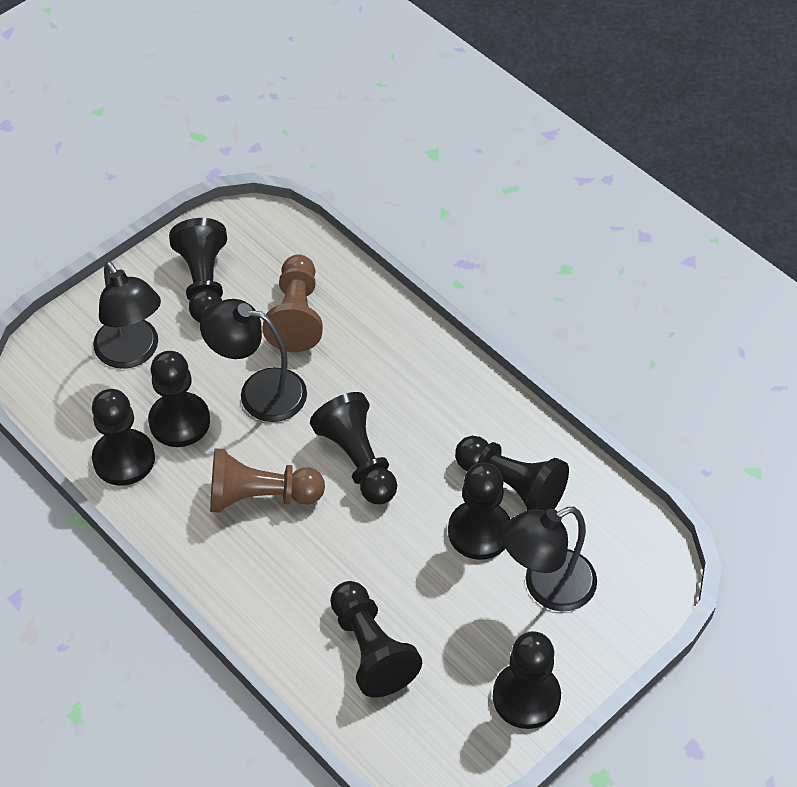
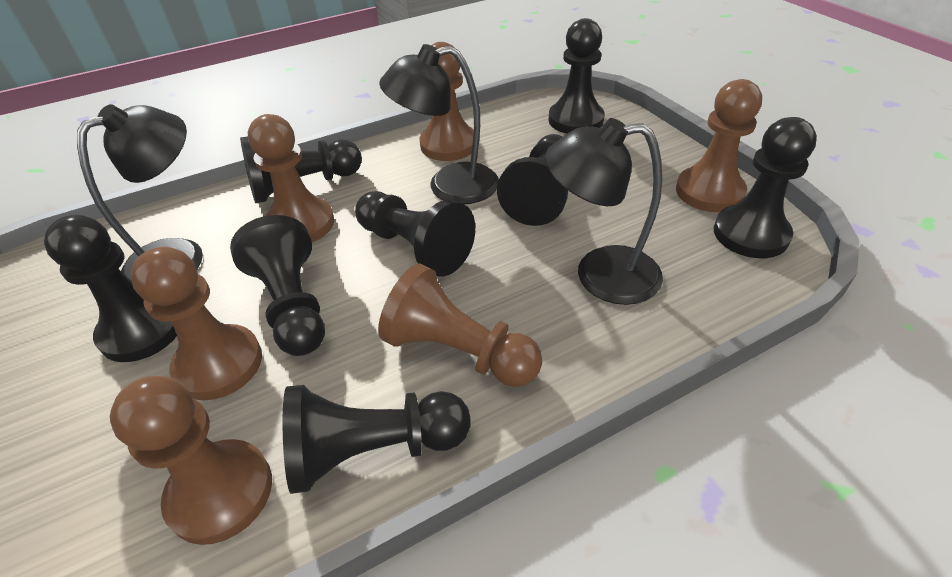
brown pawn: 2 -> 6

